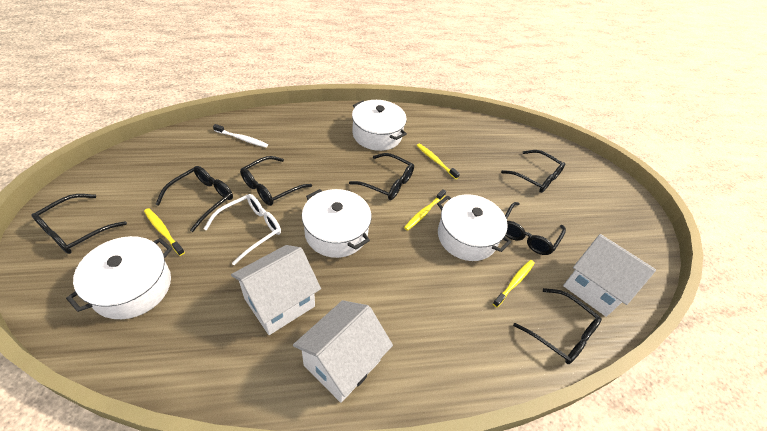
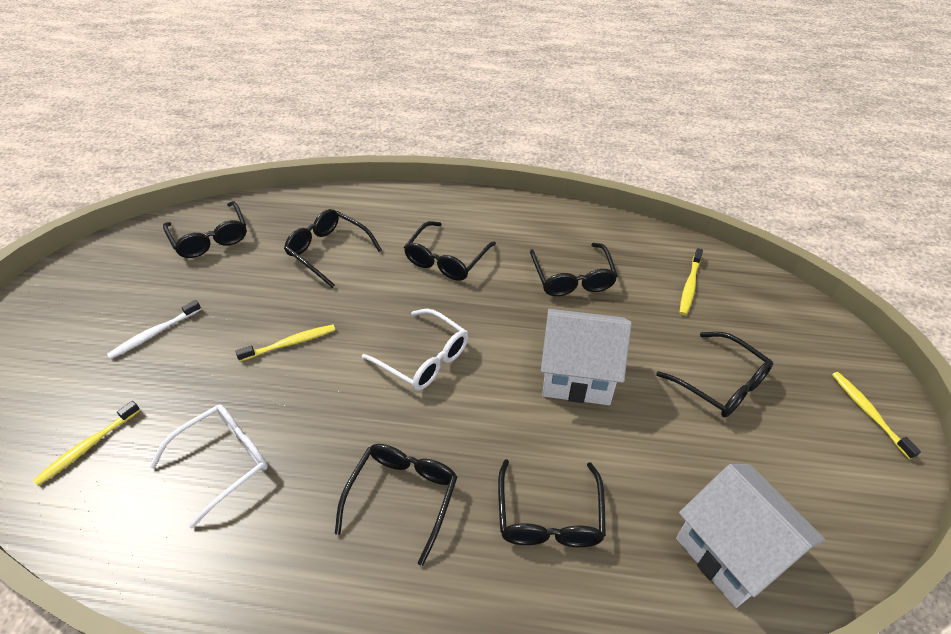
white glasses: 1 -> 2
white house: 3 -> 2
white pot: 4 -> 0

